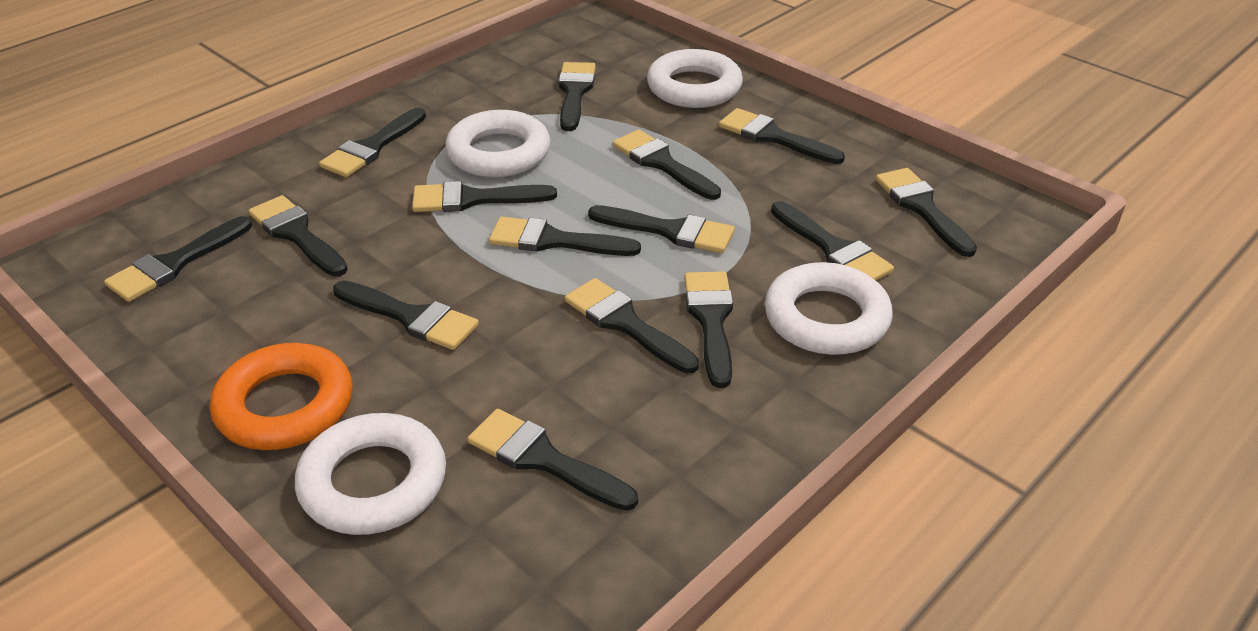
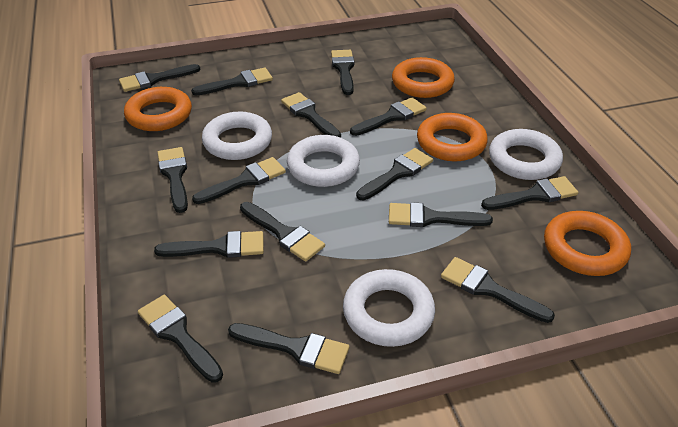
orange ring: 1 -> 4

